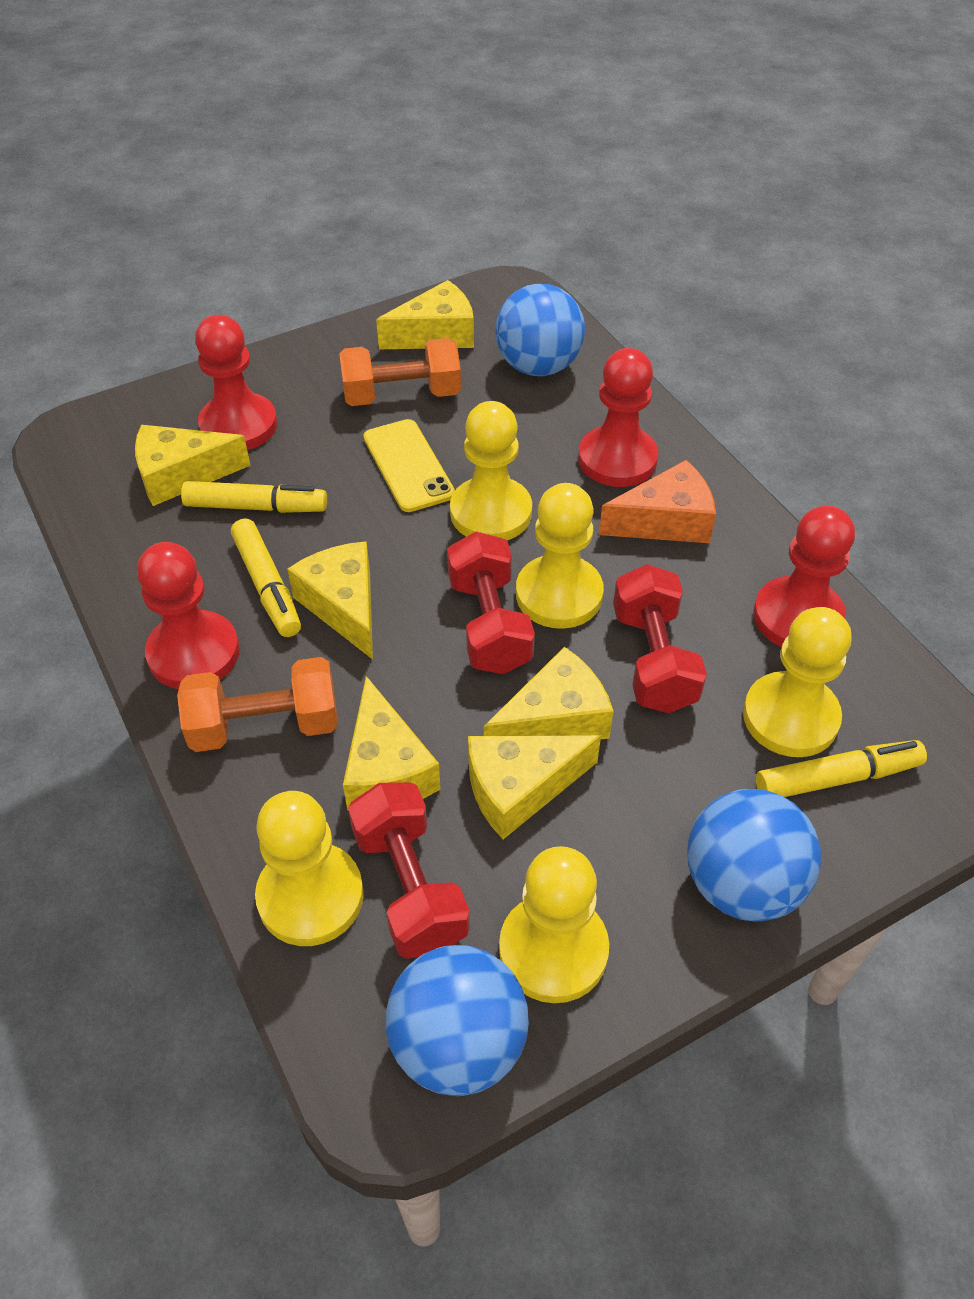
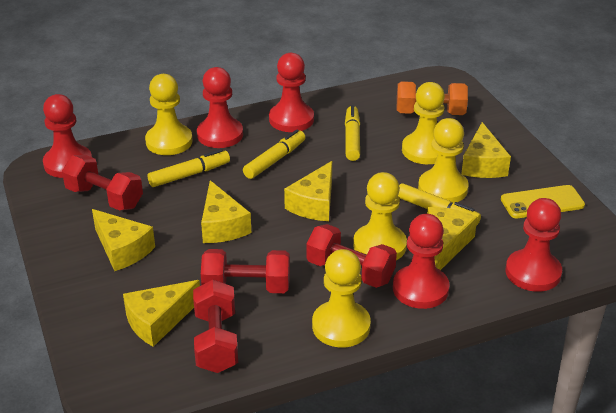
blue ball: 3 -> 0
orange cheese: 1 -> 0
orange dumbbell: 2 -> 1
red dumbbell: 3 -> 4
red pawn: 4 -> 5
yellow marker: 3 -> 4

